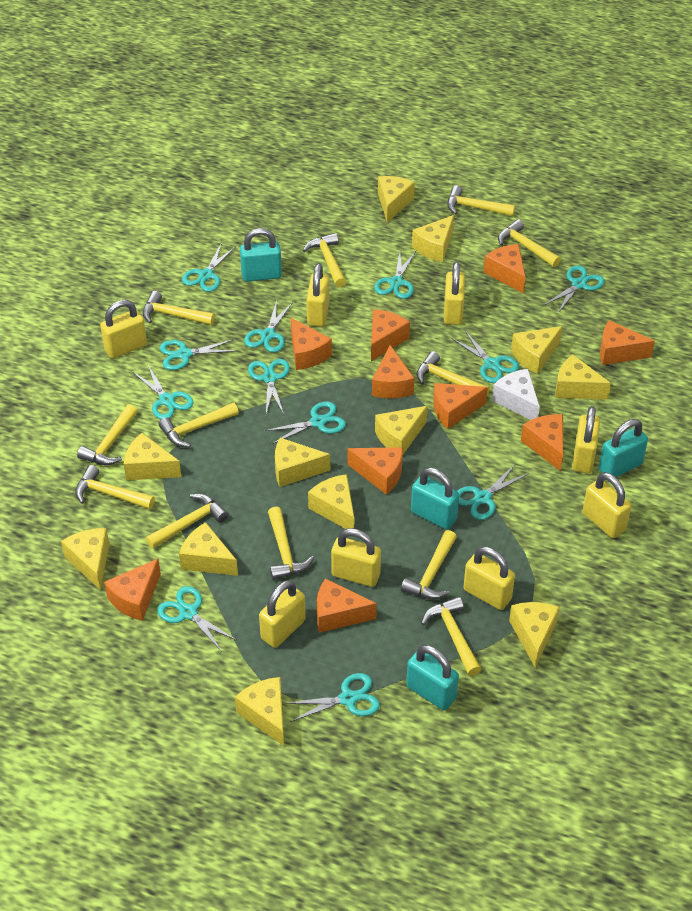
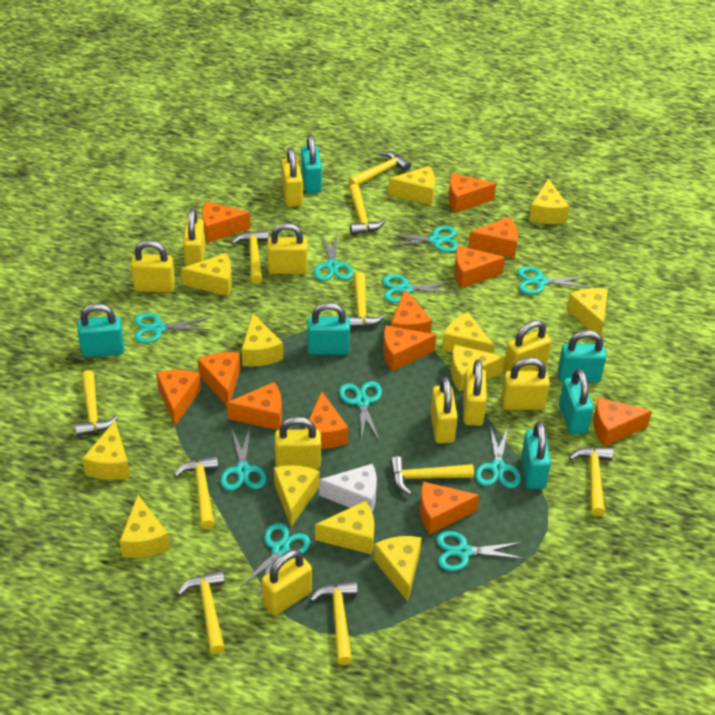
orange cheese: 10 -> 12
turquoise padlock: 4 -> 6
turquoise scissors: 12 -> 10
yellow hammer: 12 -> 10
yellow padlock: 8 -> 10

